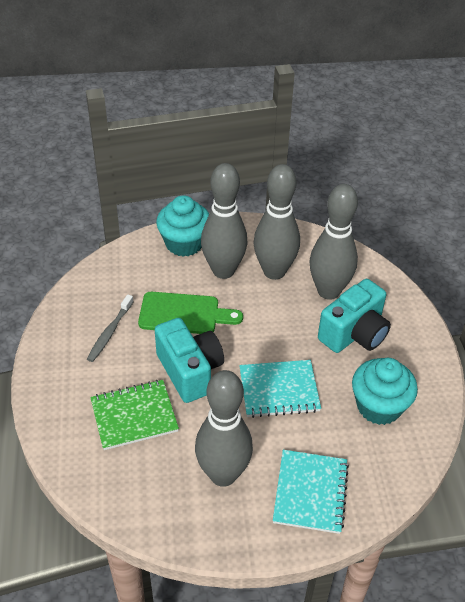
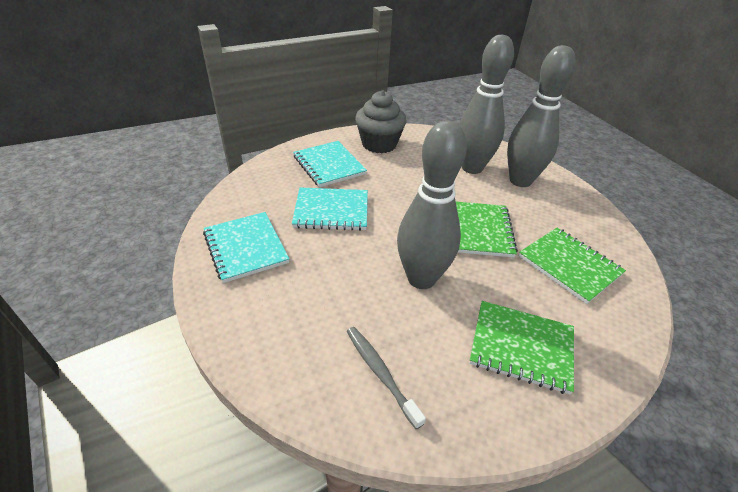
green cutting board: 1 -> 0
green notebook: 1 -> 3
grey bowling pin: 4 -> 3
grey cupcake: 0 -> 1
turquoise camera: 2 -> 0
turquoise cupcake: 2 -> 0
turquoise notebook: 2 -> 3

